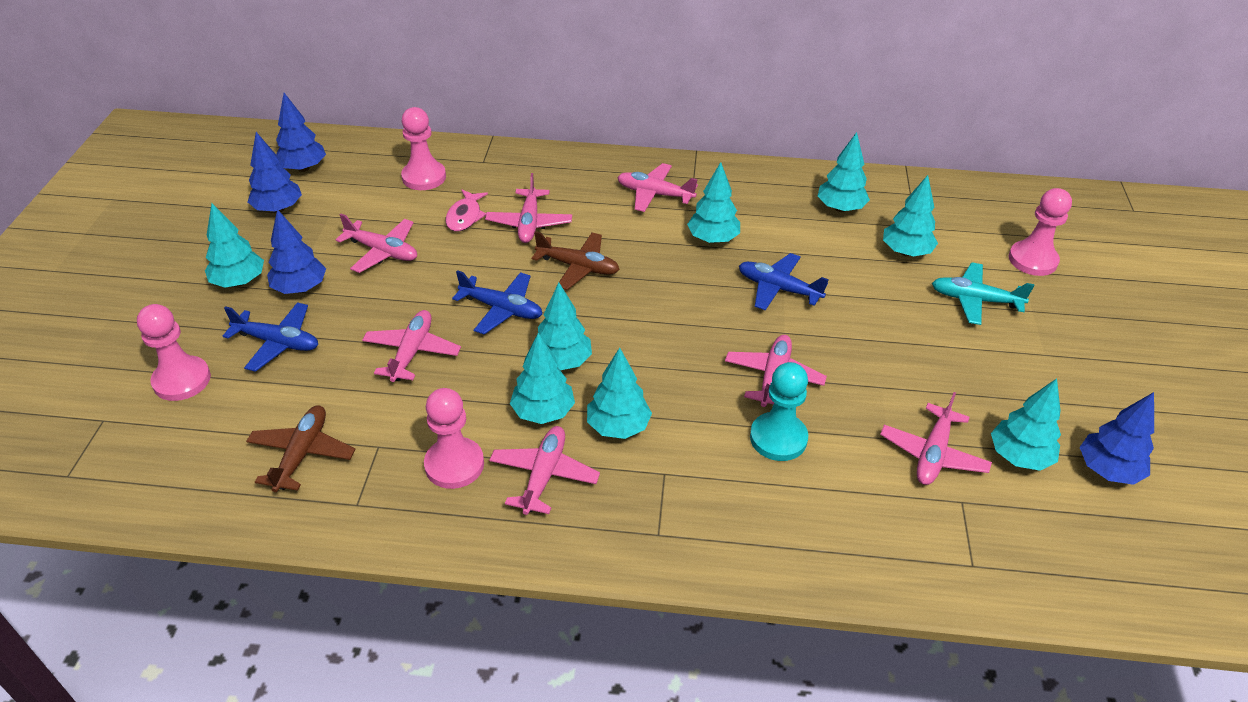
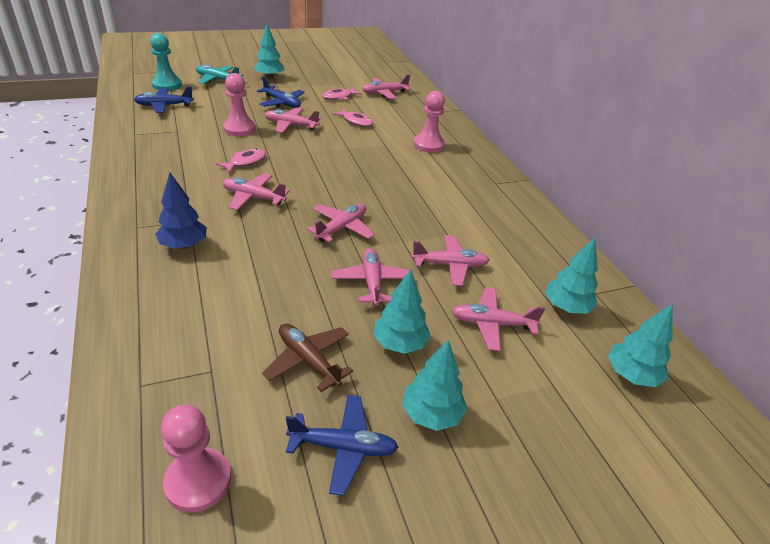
blue tree: 4 -> 1
brown plane: 2 -> 1
pink fish: 1 -> 3
pink pawn: 4 -> 3
turquoise tree: 8 -> 5

